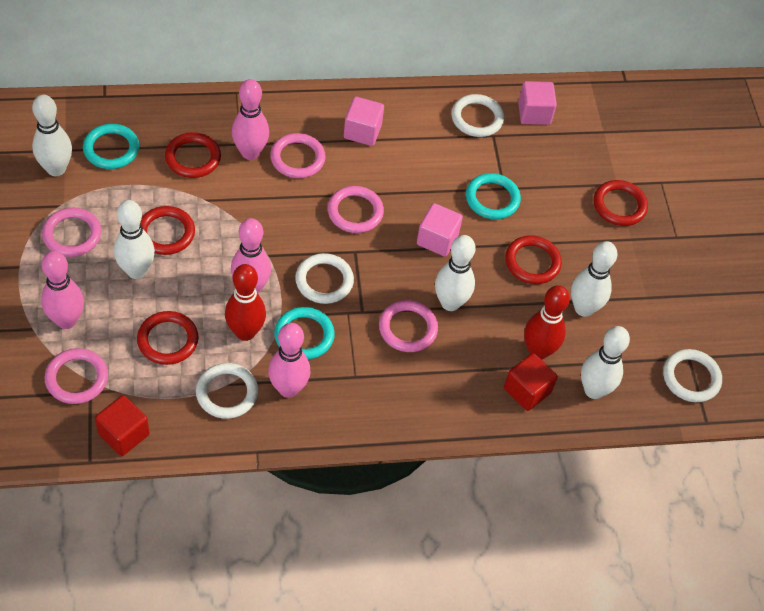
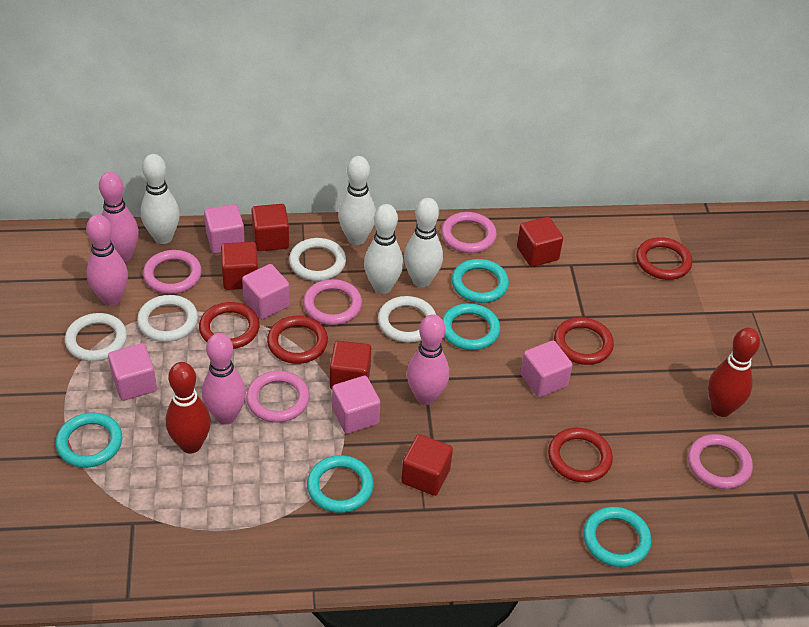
pink cube: 3 -> 5
red cube: 2 -> 5
turquoise ring: 3 -> 5
white bowling pin: 5 -> 4

